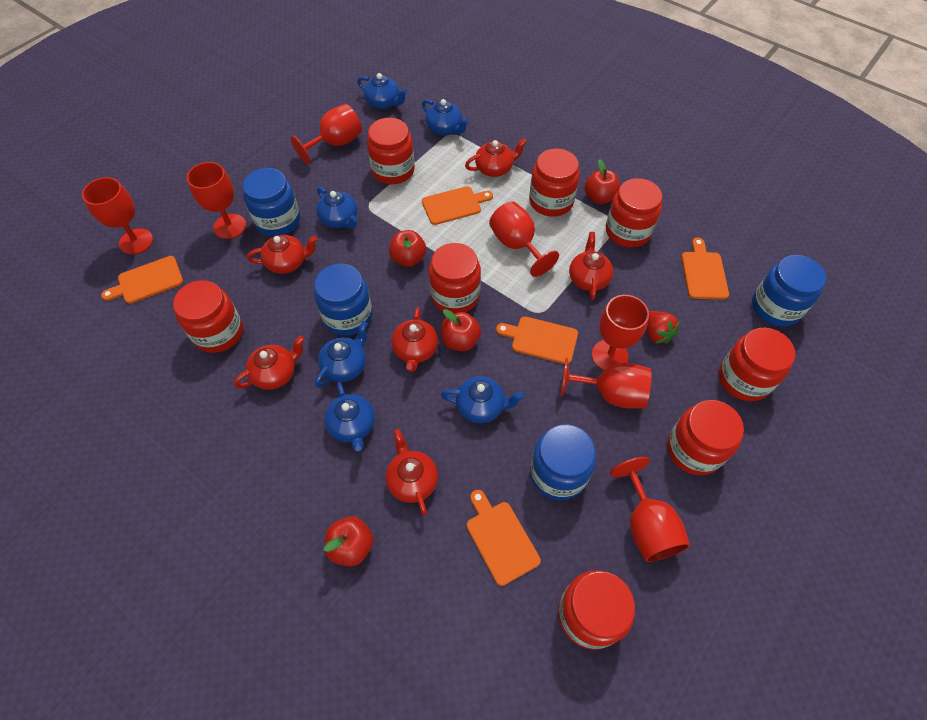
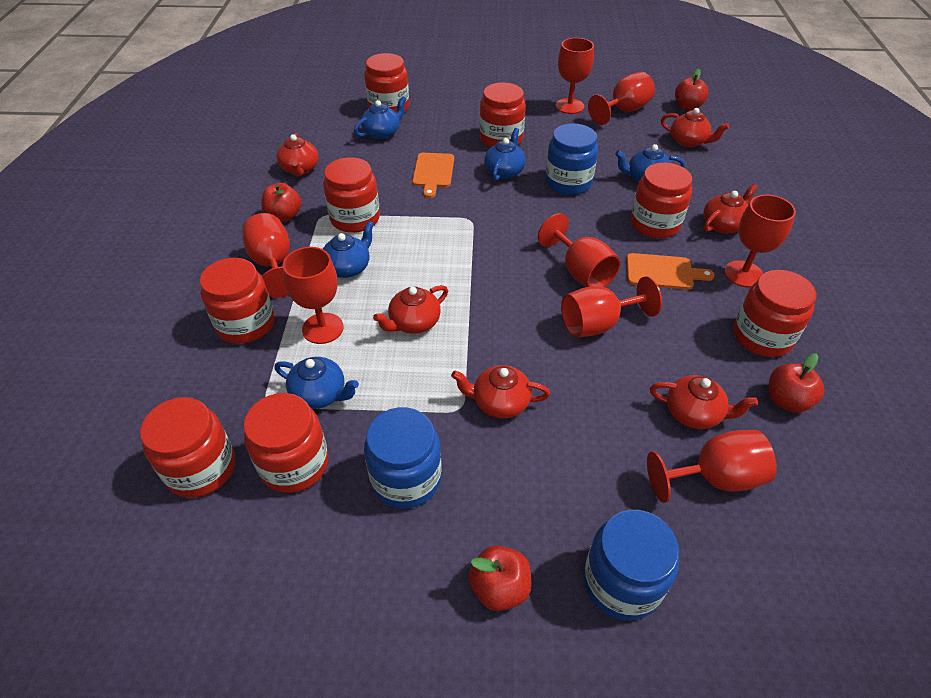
blue jar: 4 -> 3
blue teapot: 6 -> 5
orange cutting board: 5 -> 2
red goblet: 7 -> 8
red strawberry: 1 -> 0

